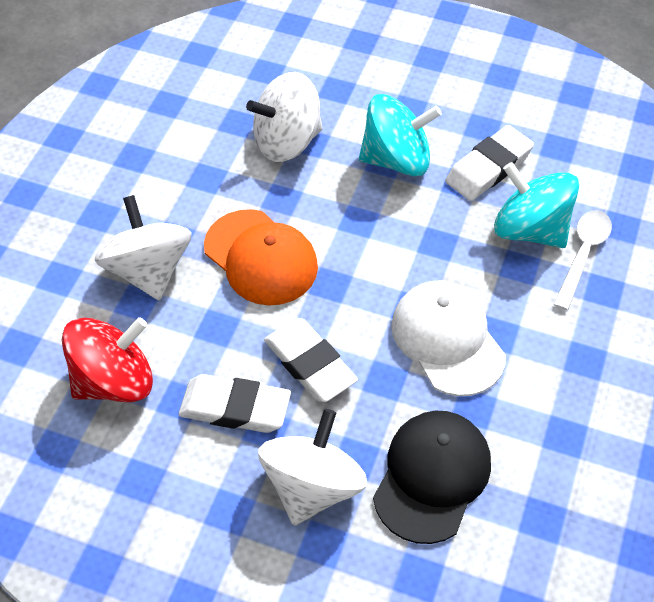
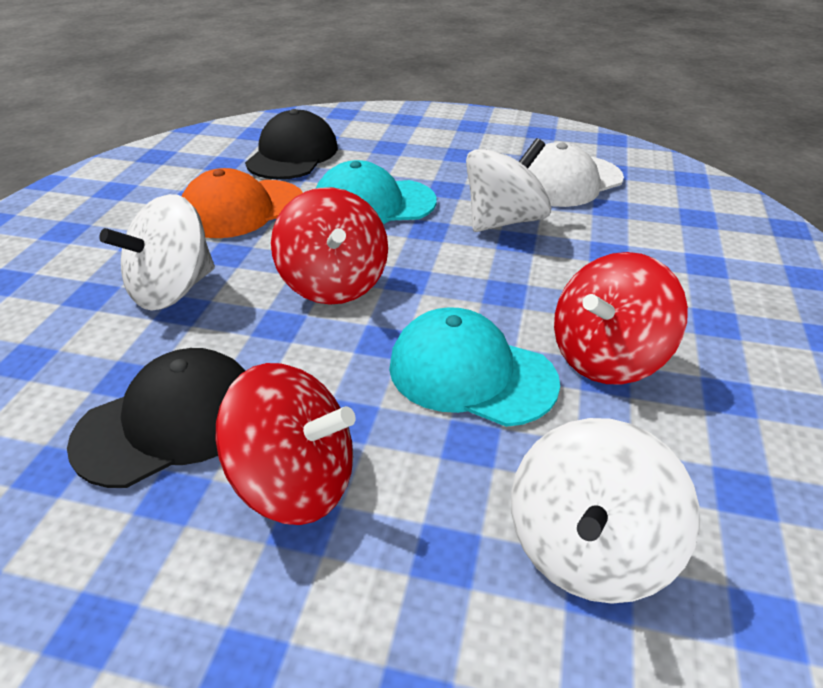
black cap: 1 -> 2
red spinning top: 1 -> 3
turquoise cap: 0 -> 2
turquoise spinning top: 2 -> 0
white eraser: 3 -> 0
white spoon: 1 -> 0

